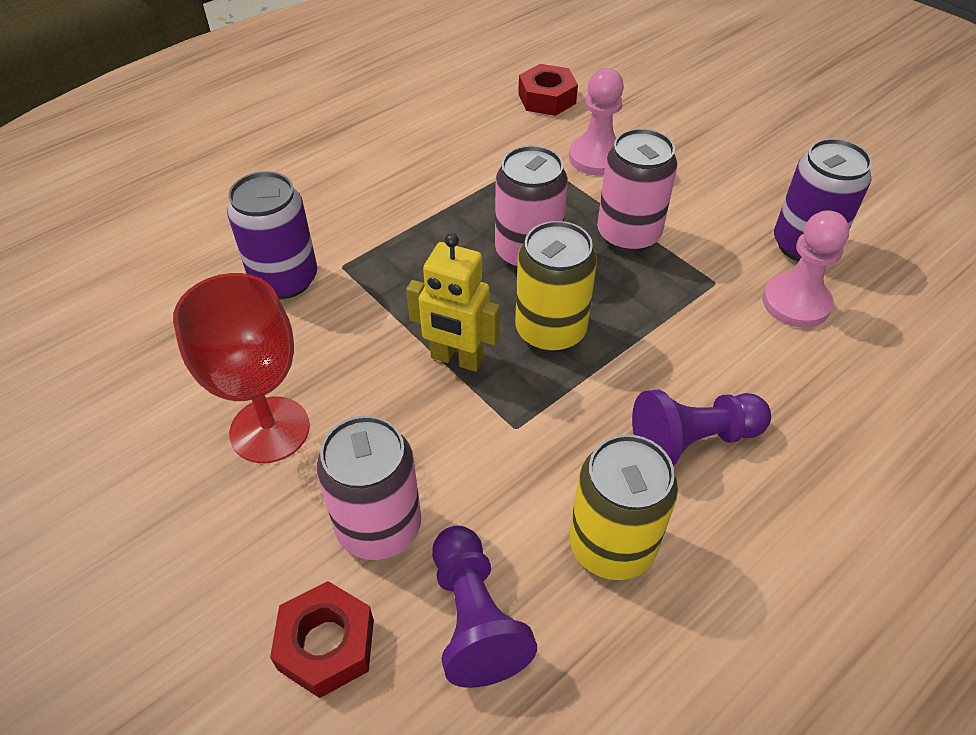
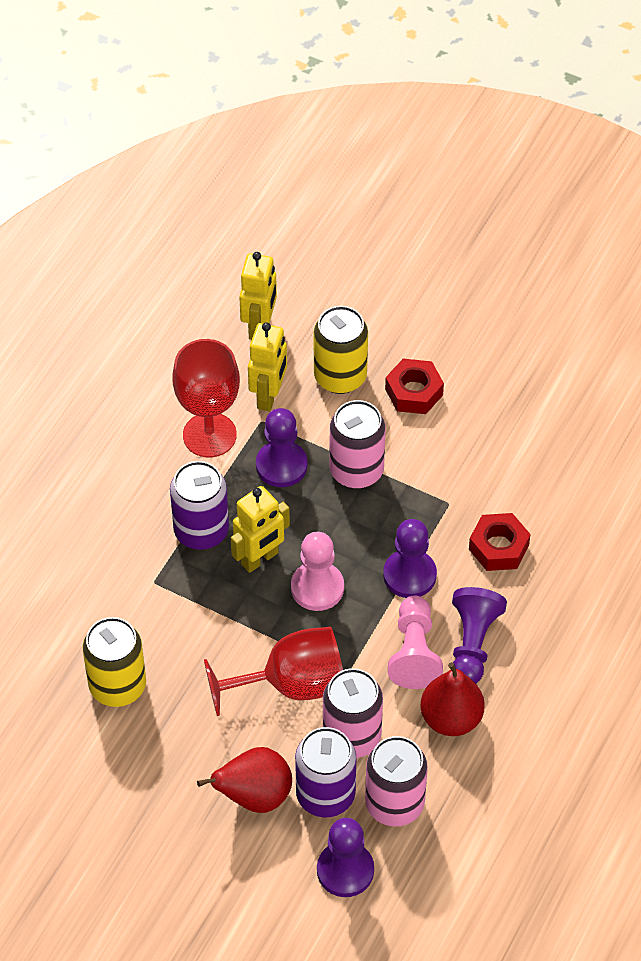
purple pawn: 2 -> 4
red goblet: 1 -> 2
red pear: 0 -> 2
yellow robot: 1 -> 3

